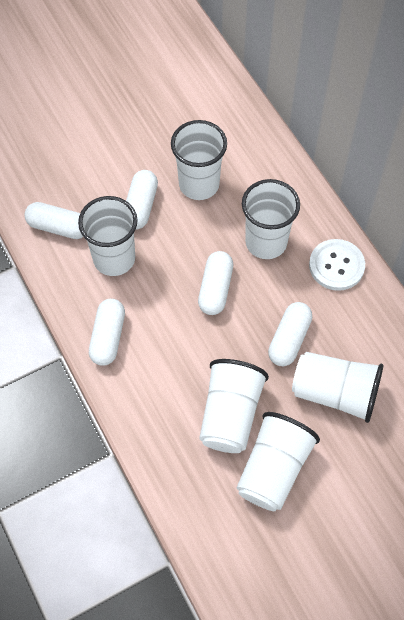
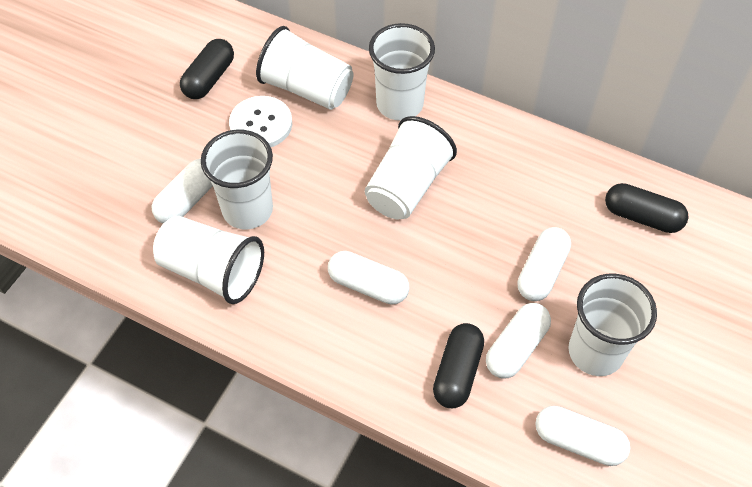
black capsule: 0 -> 3

